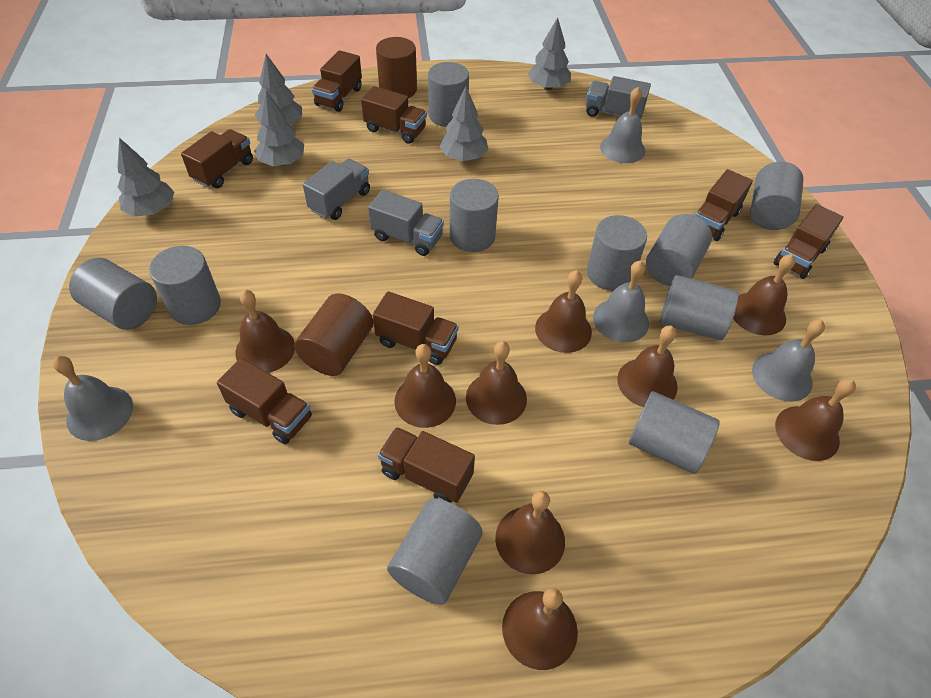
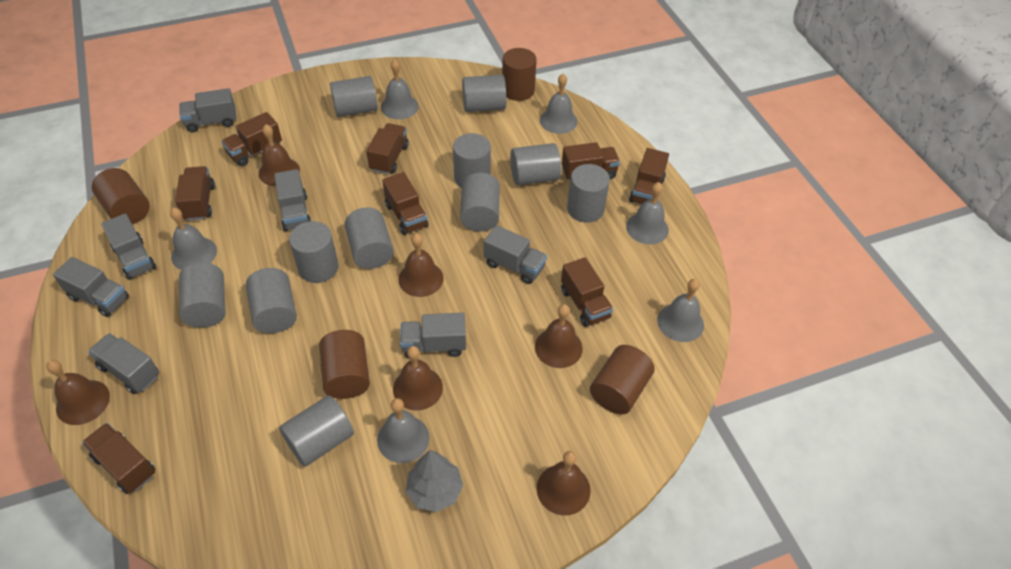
brown bell: 9 -> 6
brown cylinder: 2 -> 4
grey bell: 4 -> 6
grey cylinder: 10 -> 11
grey tree: 5 -> 1
grey truck: 3 -> 7

